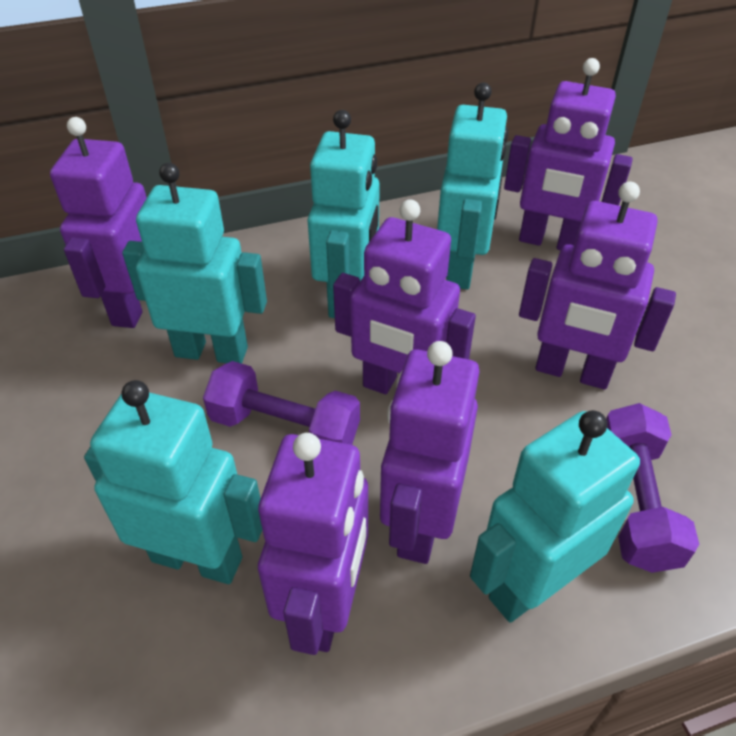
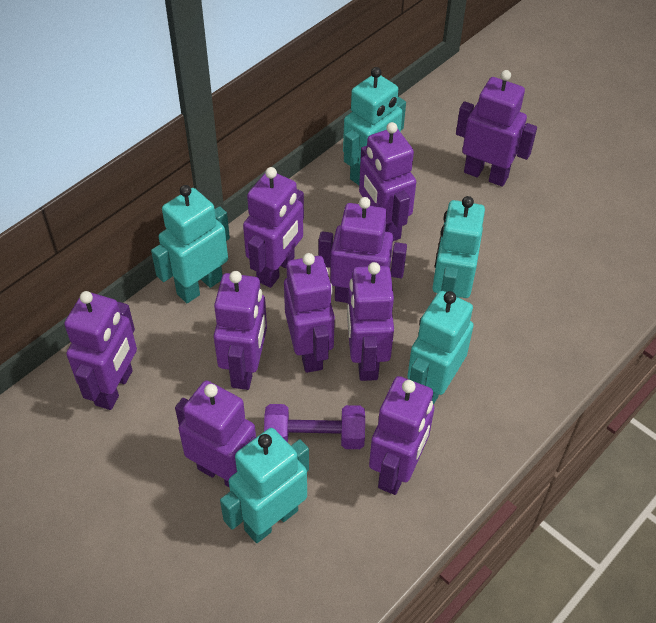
purple dumbbell: 2 -> 1
purple robot: 6 -> 10

